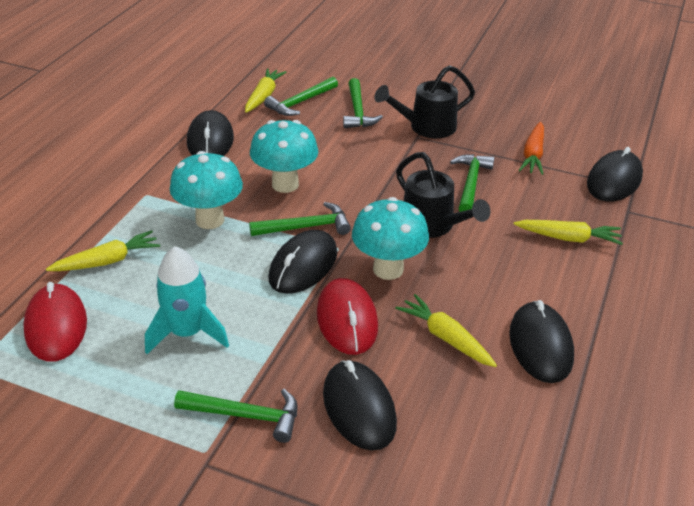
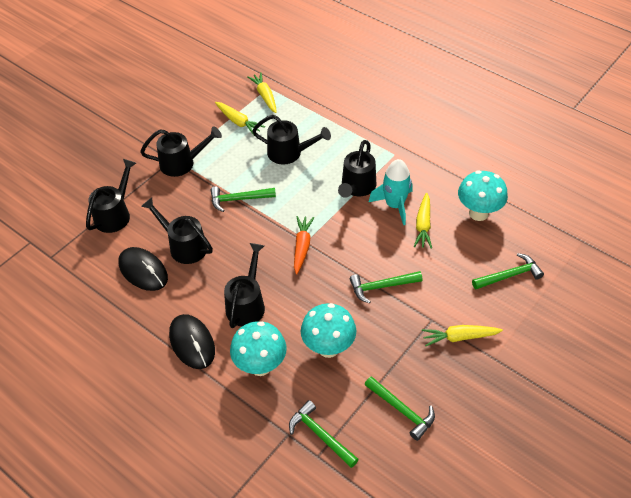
black mouse: 5 -> 2
black watering can: 2 -> 6
red mouse: 2 -> 0

